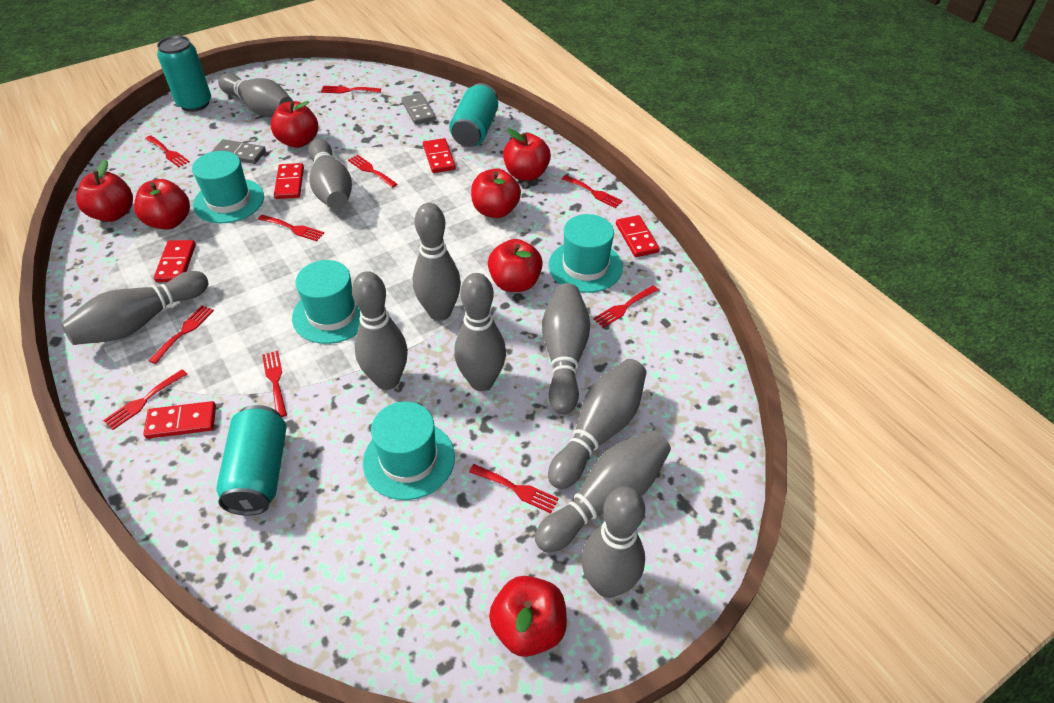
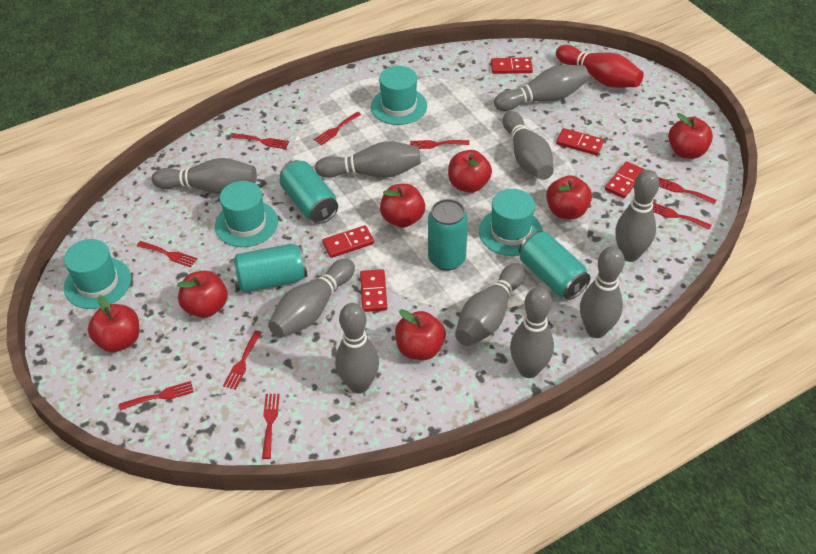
grey domino: 2 -> 0
red bowling pin: 0 -> 1
red fork: 10 -> 9
turquoise can: 3 -> 4

